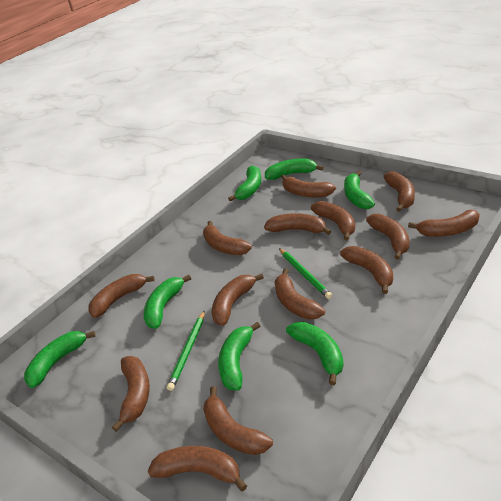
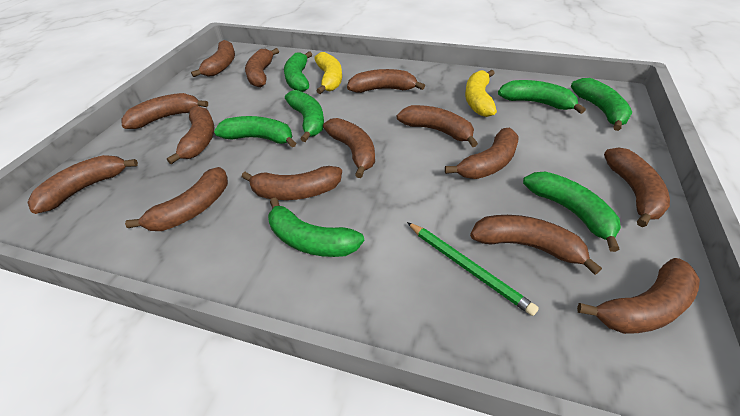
green pencil: 2 -> 1
yellow banana: 0 -> 2

